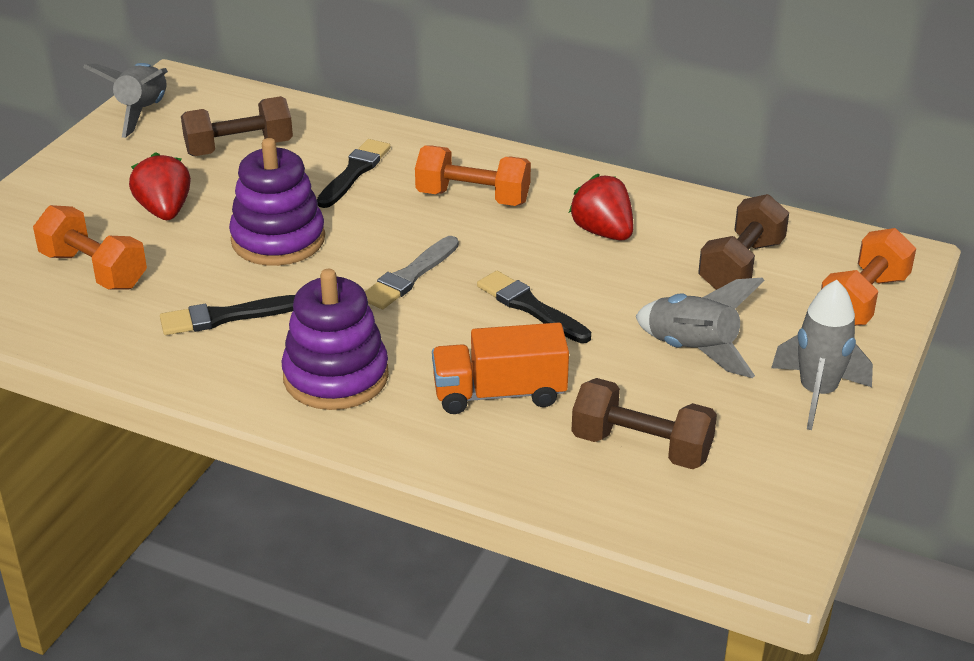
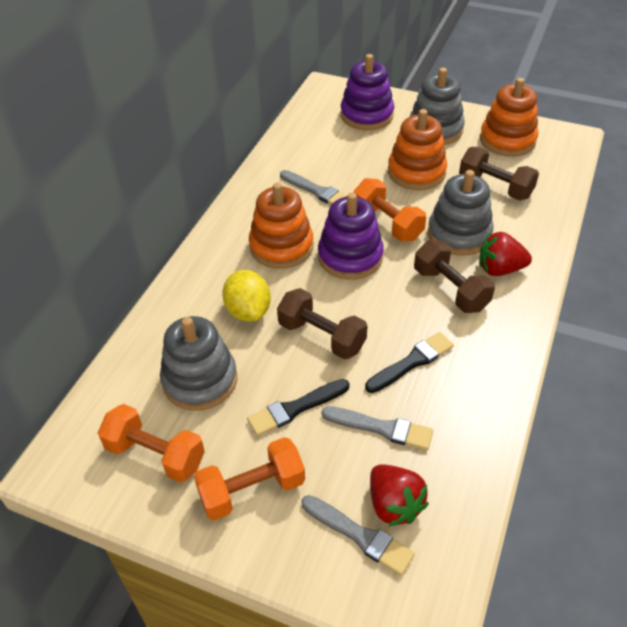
black brush: 3 -> 2
grey brush: 1 -> 3
grey rocket: 3 -> 0
grey stacking toy: 0 -> 3
orange stacking toy: 0 -> 3
orange truck: 1 -> 0
yellow lemon: 0 -> 1

